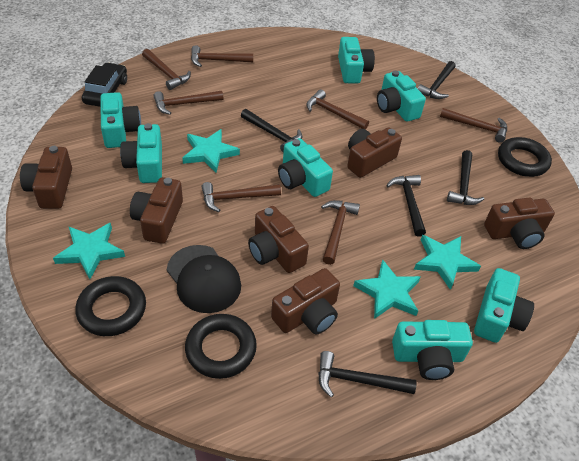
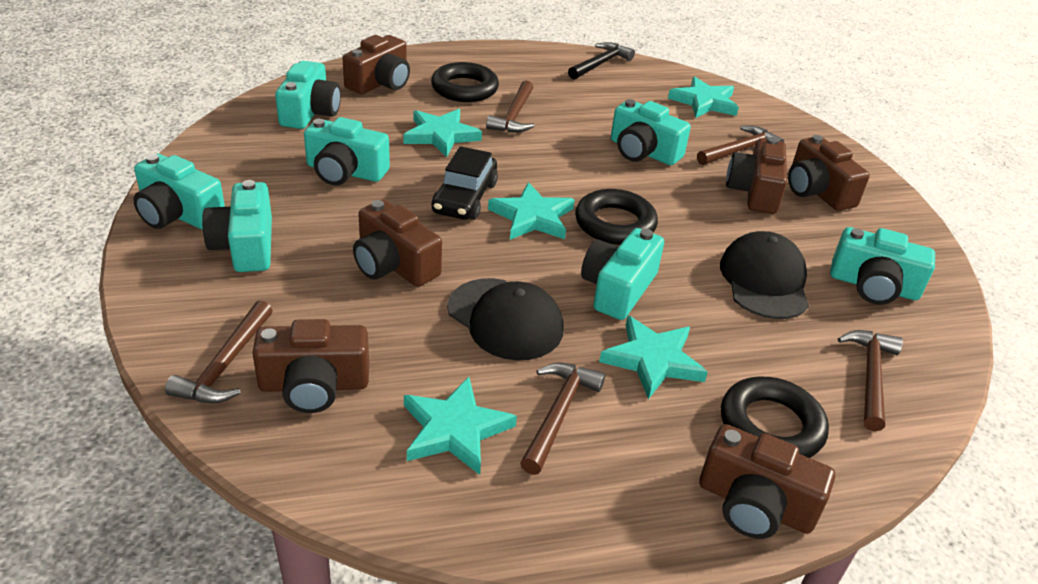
black cap: 1 -> 2
black hammer: 5 -> 1
brown hammer: 7 -> 5
turquoise star: 4 -> 5

